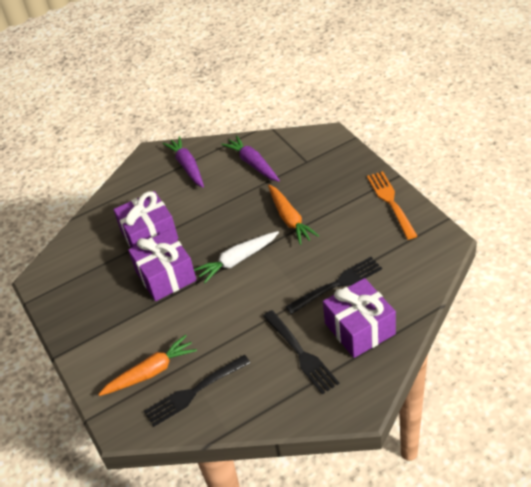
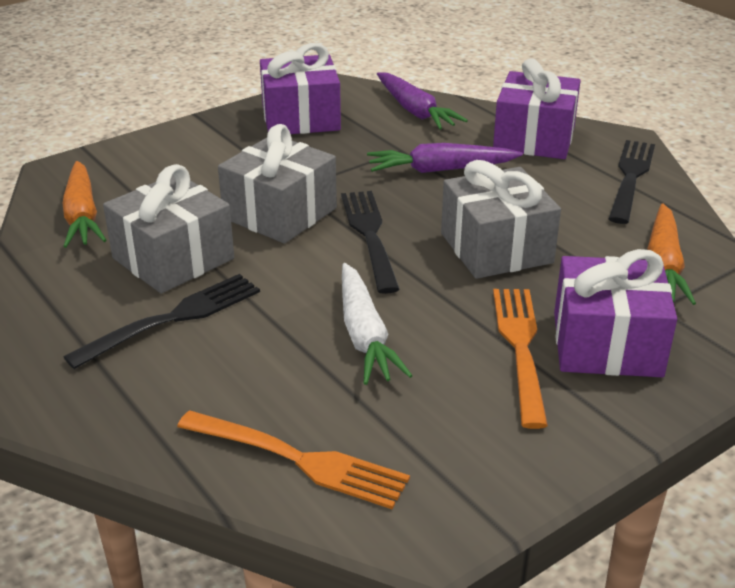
grey gift: 0 -> 3
orange fork: 1 -> 2

